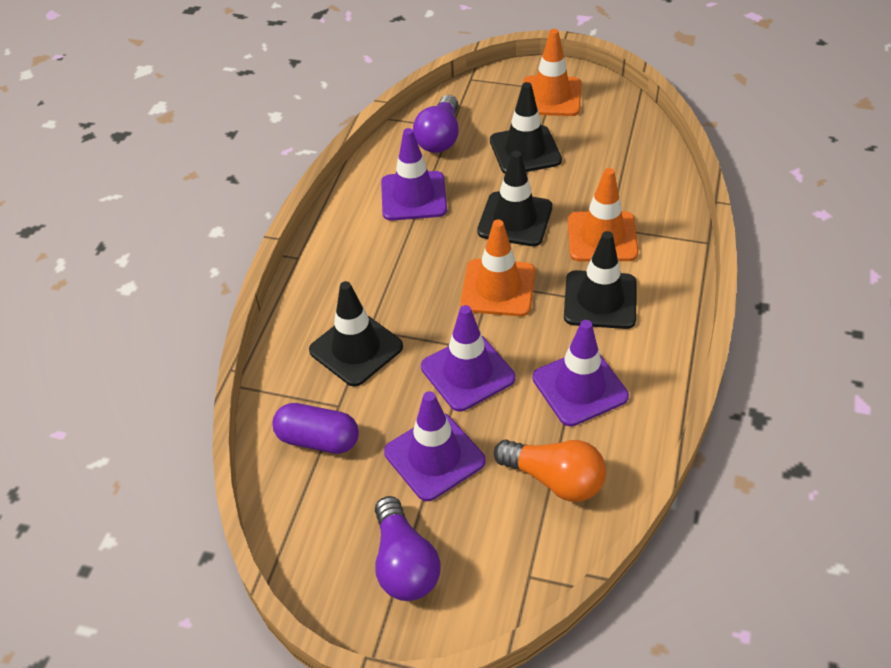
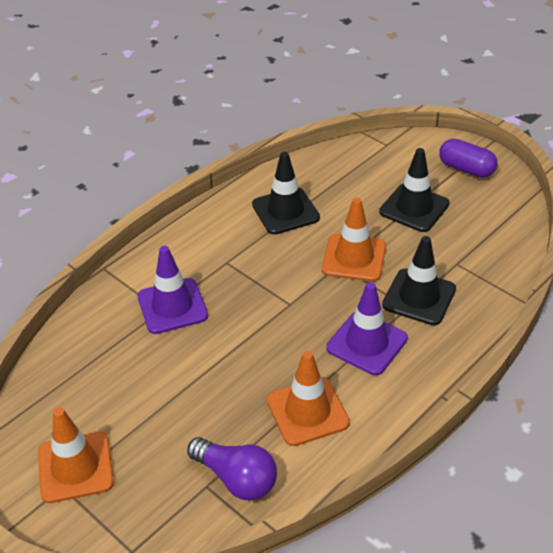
black traffic cone: 4 -> 3
orange light bulb: 1 -> 0
purple light bulb: 2 -> 1
purple traffic cone: 4 -> 2

